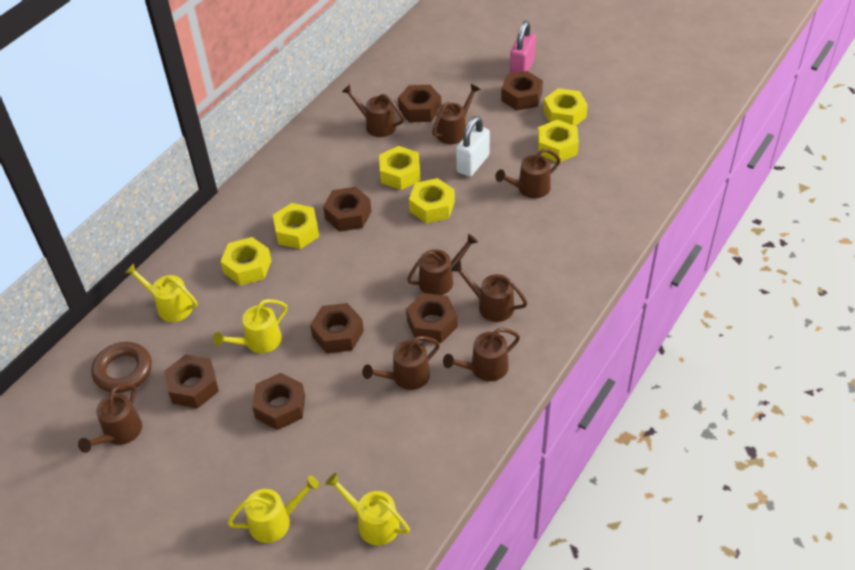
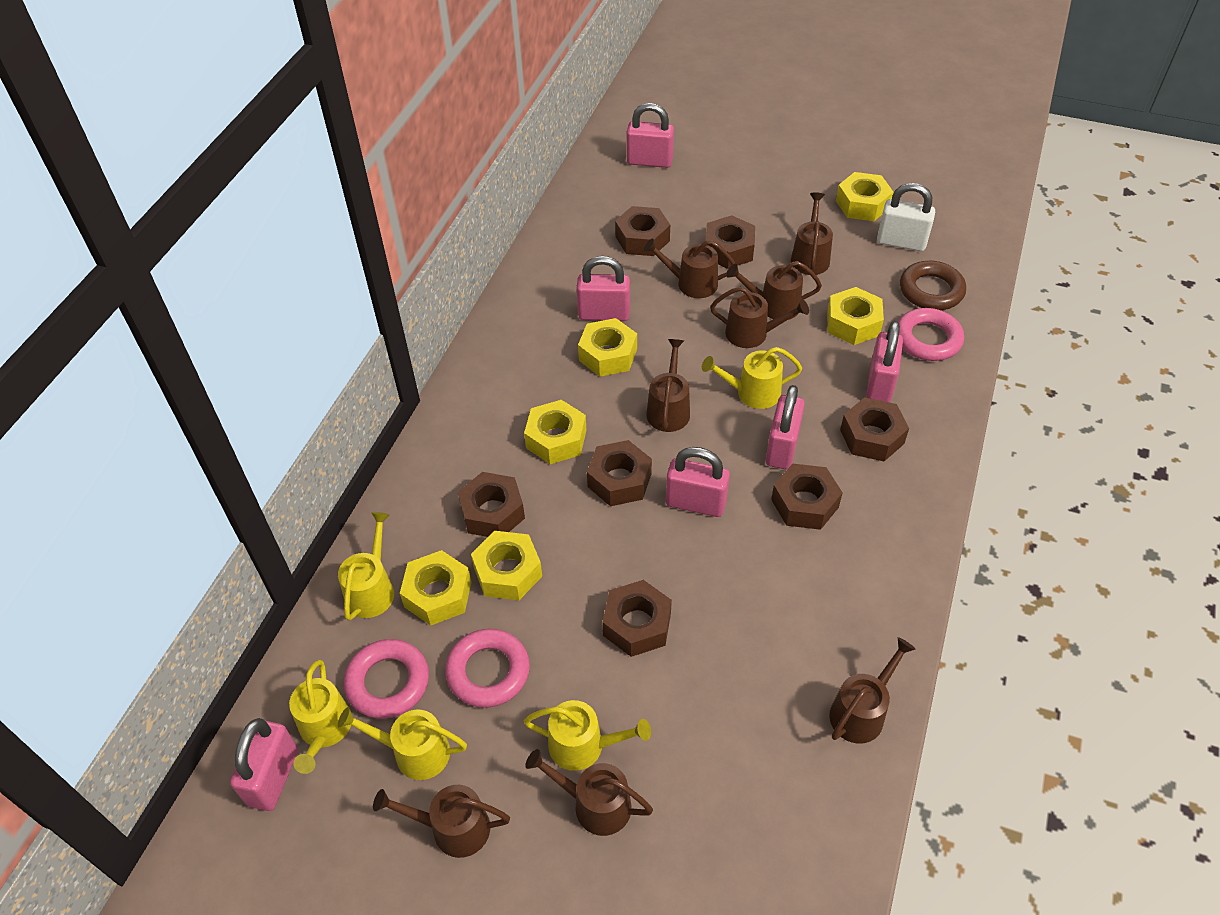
pink padlock: 1 -> 6
pink ring: 0 -> 3
yellow watering can: 4 -> 5

